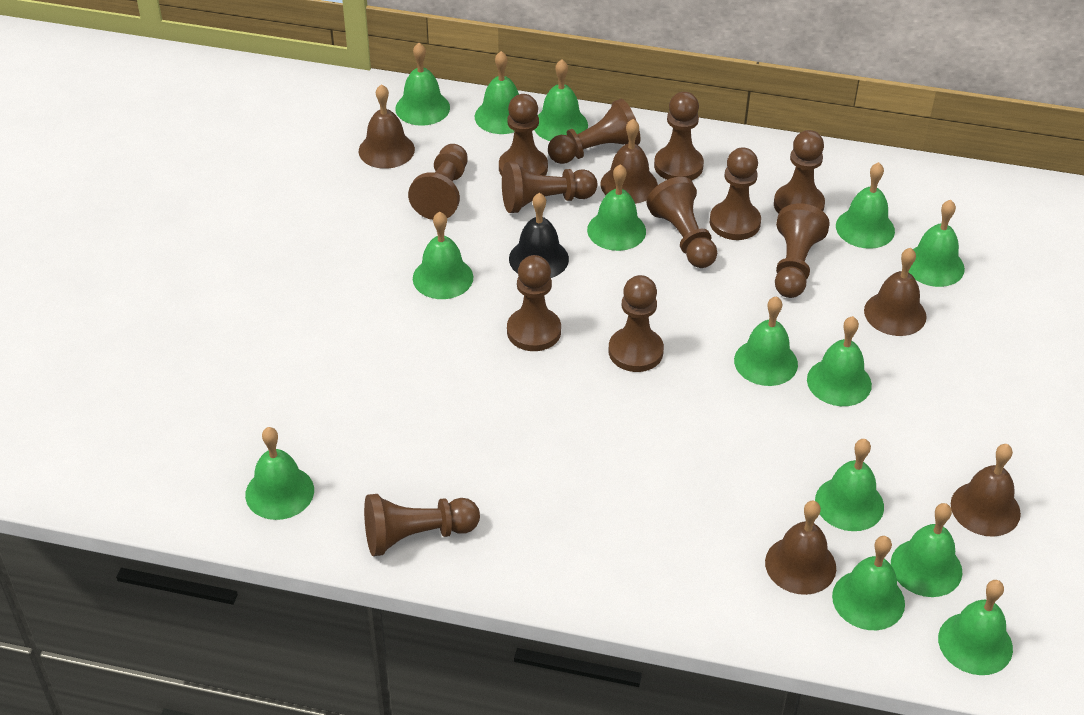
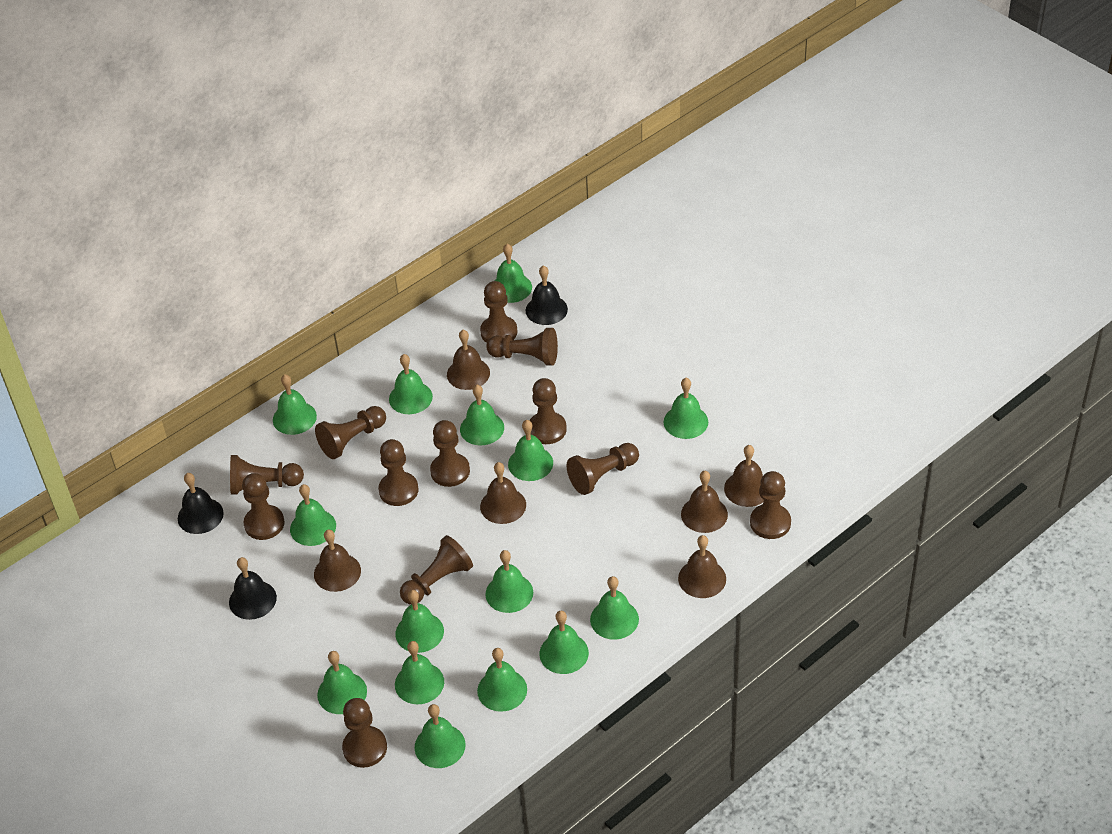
black bell: 1 -> 3
brown bell: 5 -> 6
green bell: 14 -> 15

